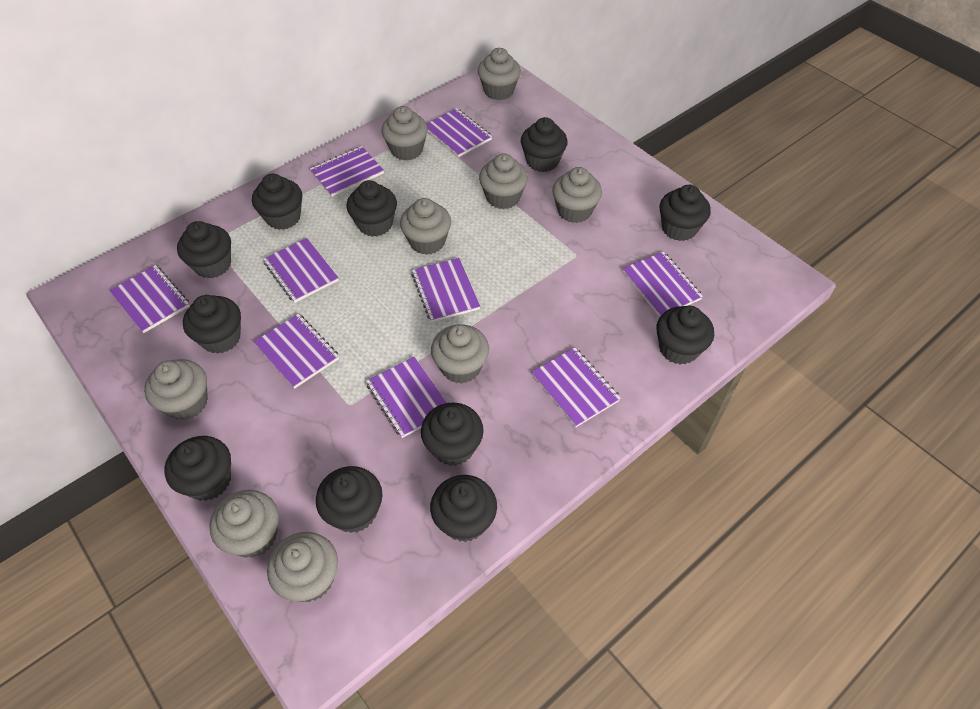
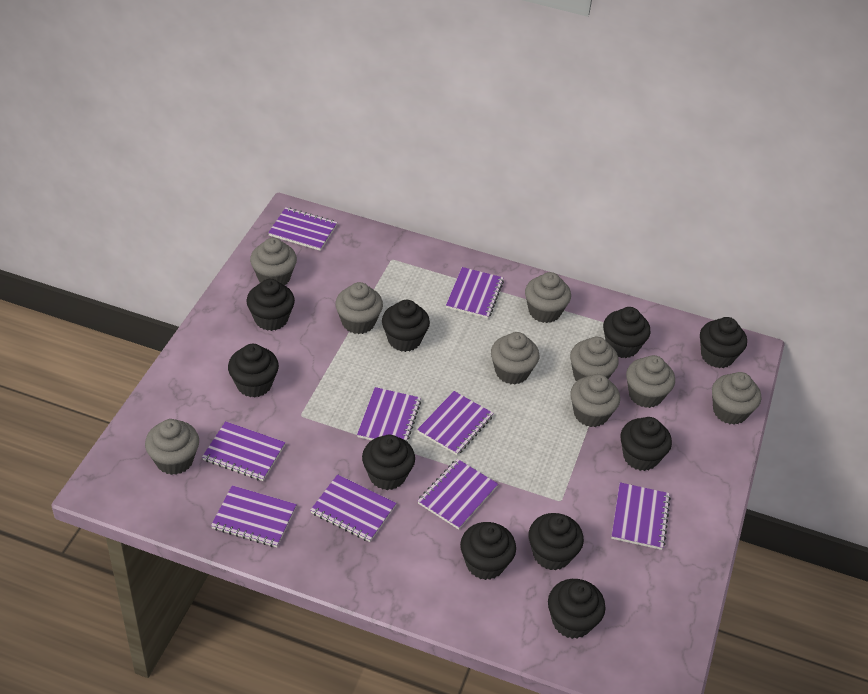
black cupcake: 11 -> 10

